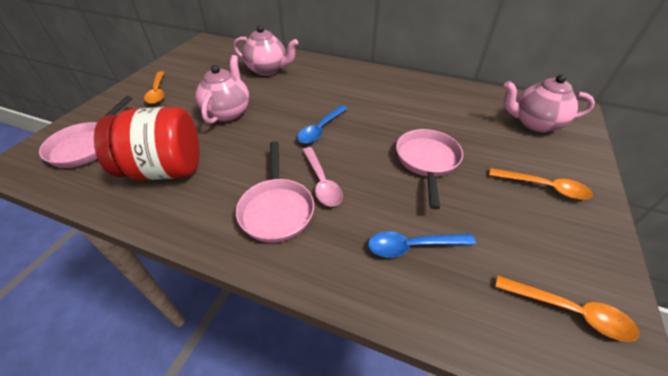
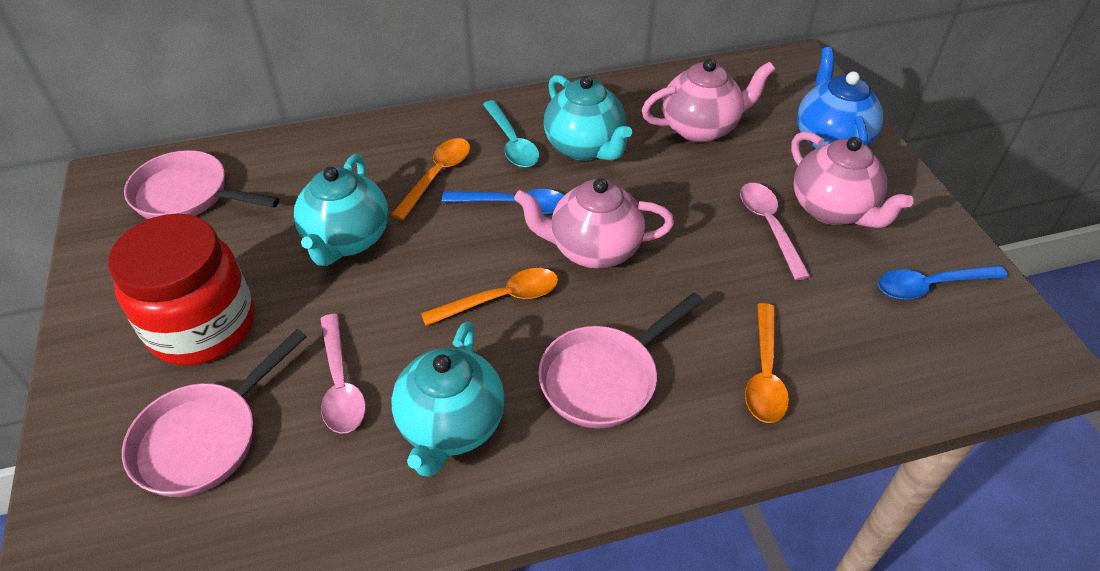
blue teapot: 0 -> 1
pink spoon: 1 -> 2
turquoise spoon: 0 -> 1
turquoise teapot: 0 -> 3

